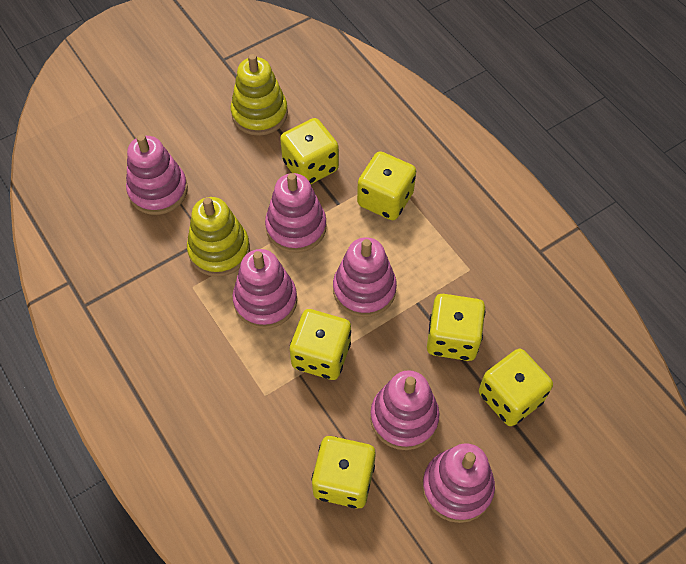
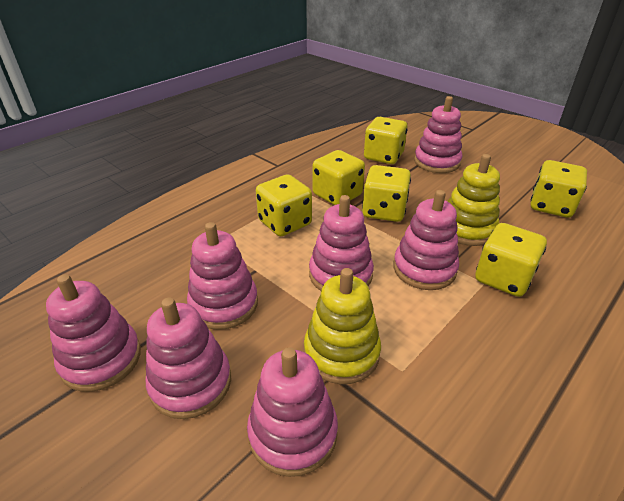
pink stacking toy: 6 -> 7

